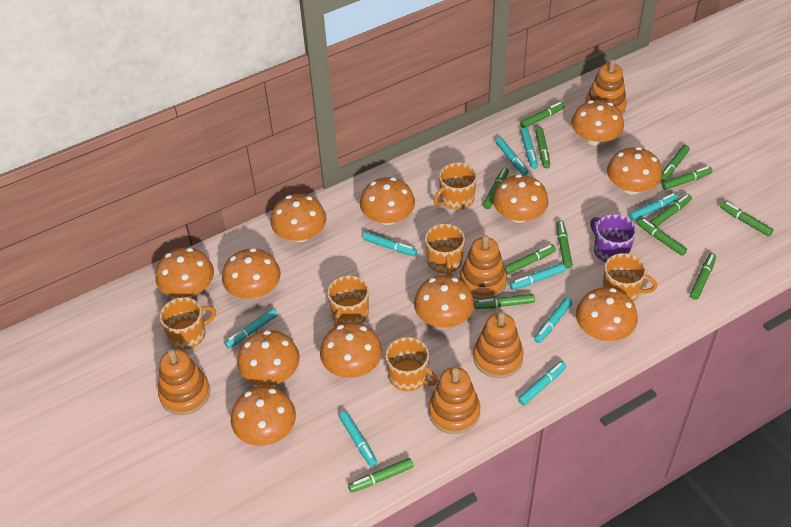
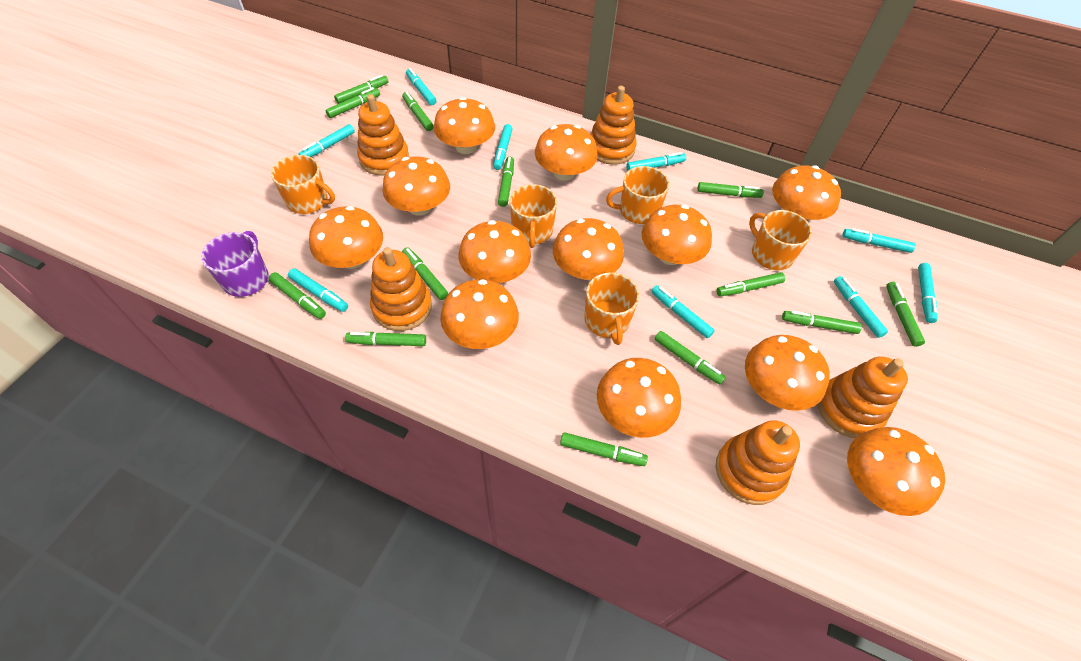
orange mug: 6 -> 5

